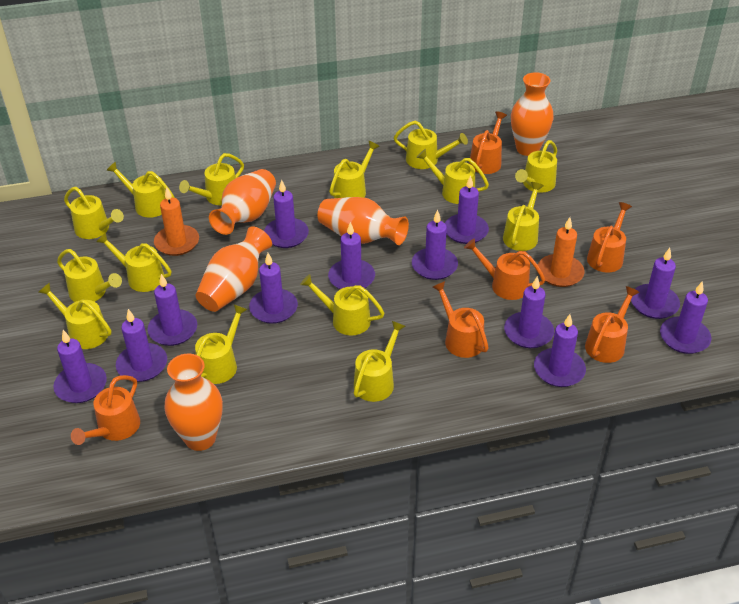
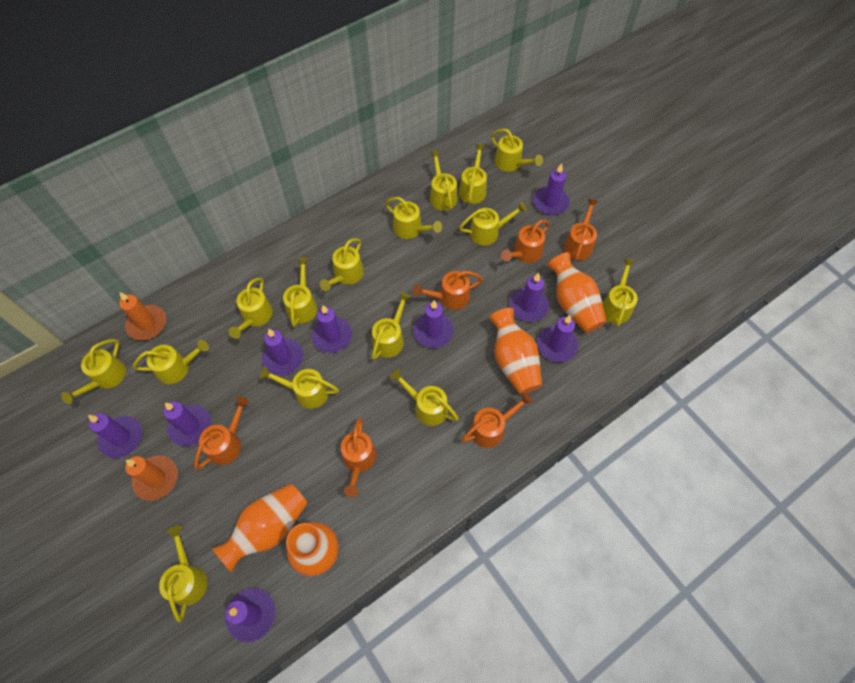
orange vase: 5 -> 4
purple candle: 12 -> 9
yellow watering can: 14 -> 15

